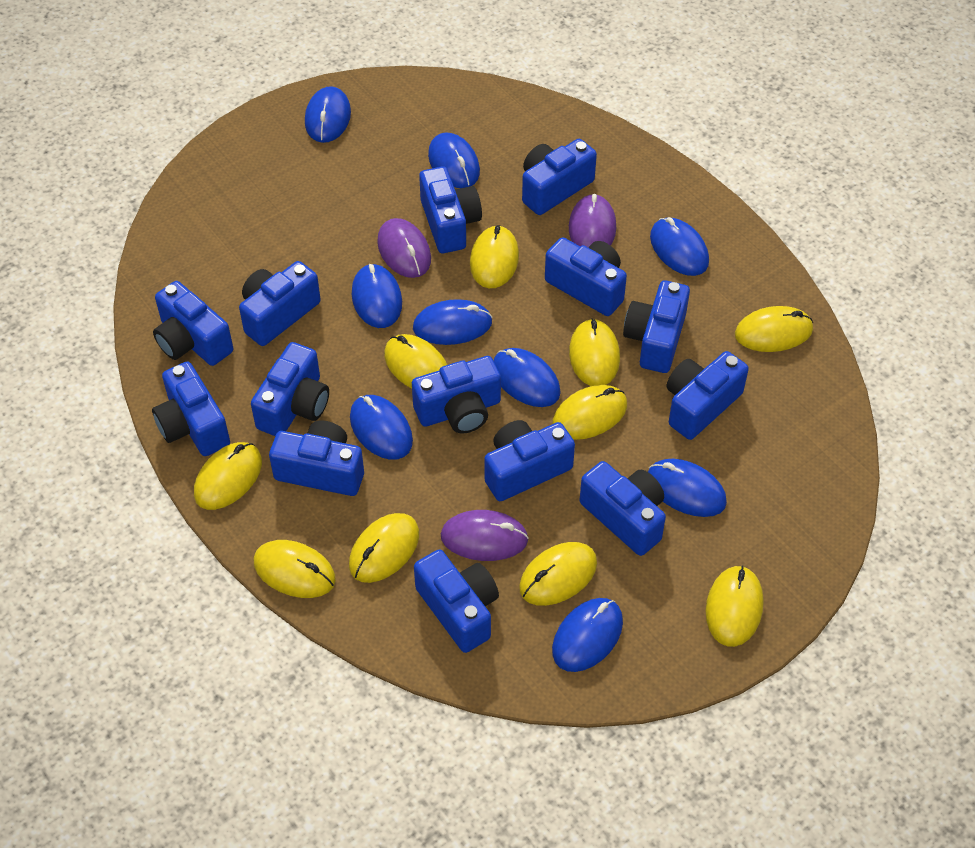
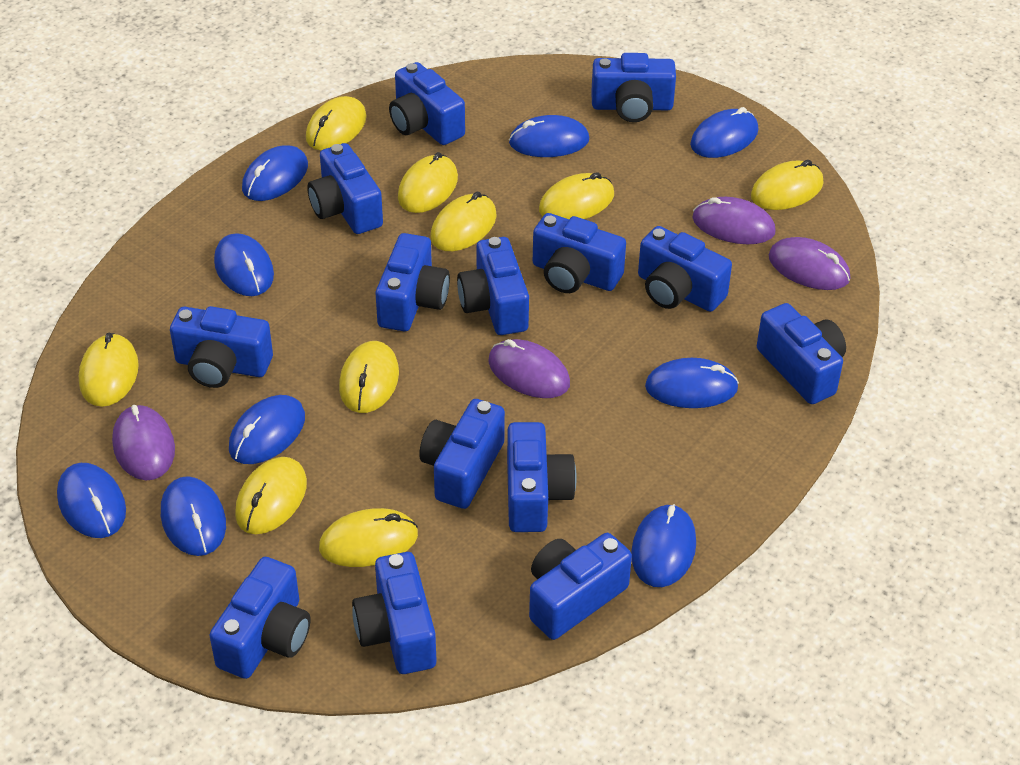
purple mouse: 3 -> 4
yellow mouse: 10 -> 9

